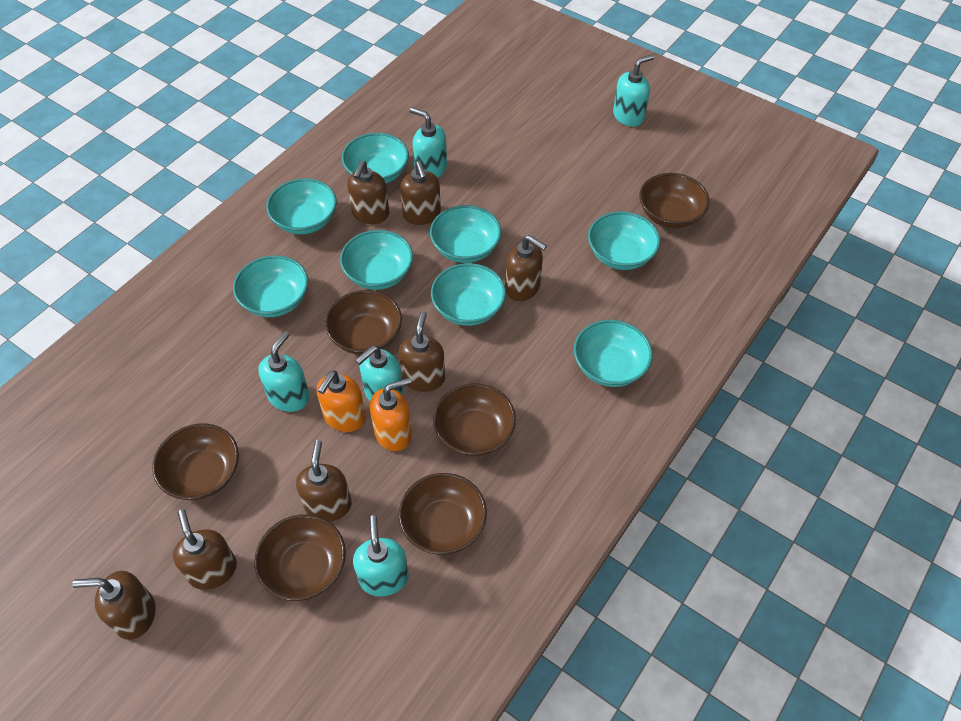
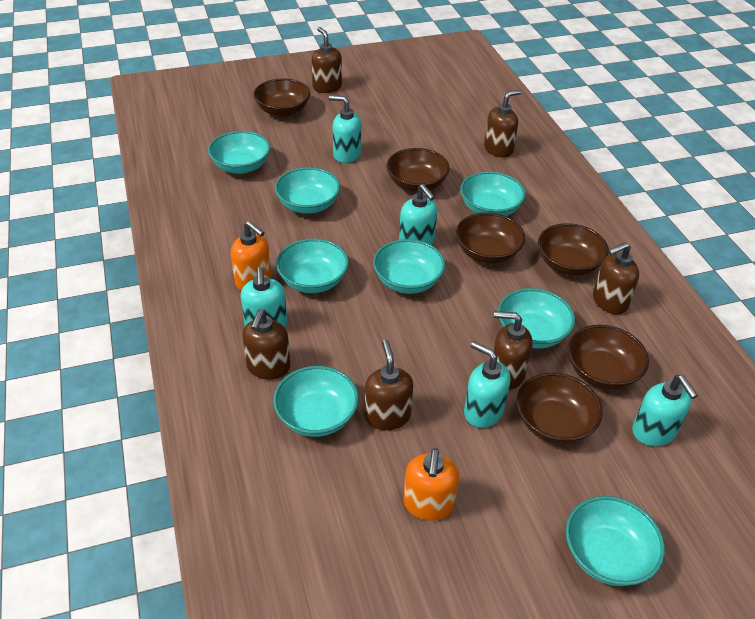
brown soap dispenser: 7 -> 6

